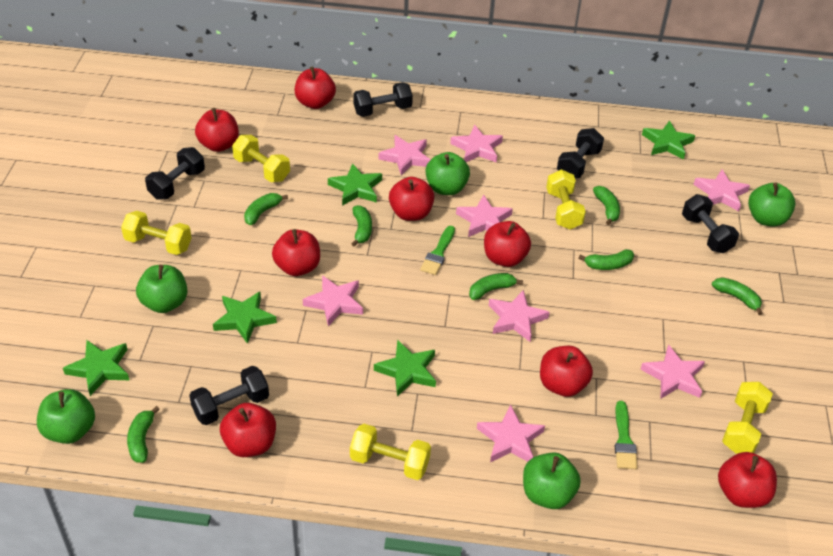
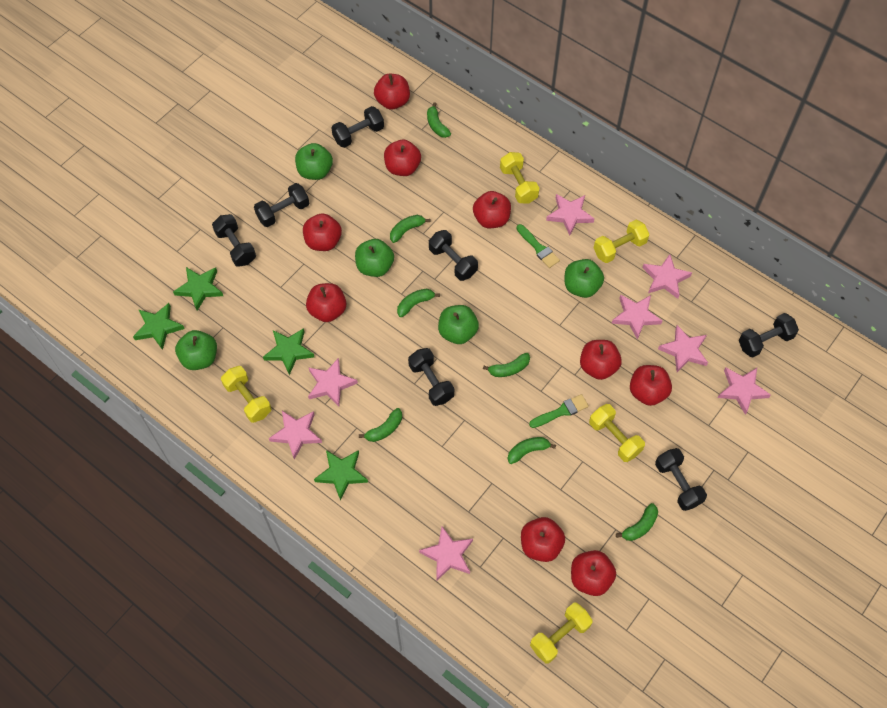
black dumbbell: 5 -> 7
green star: 5 -> 4
red apple: 8 -> 9

